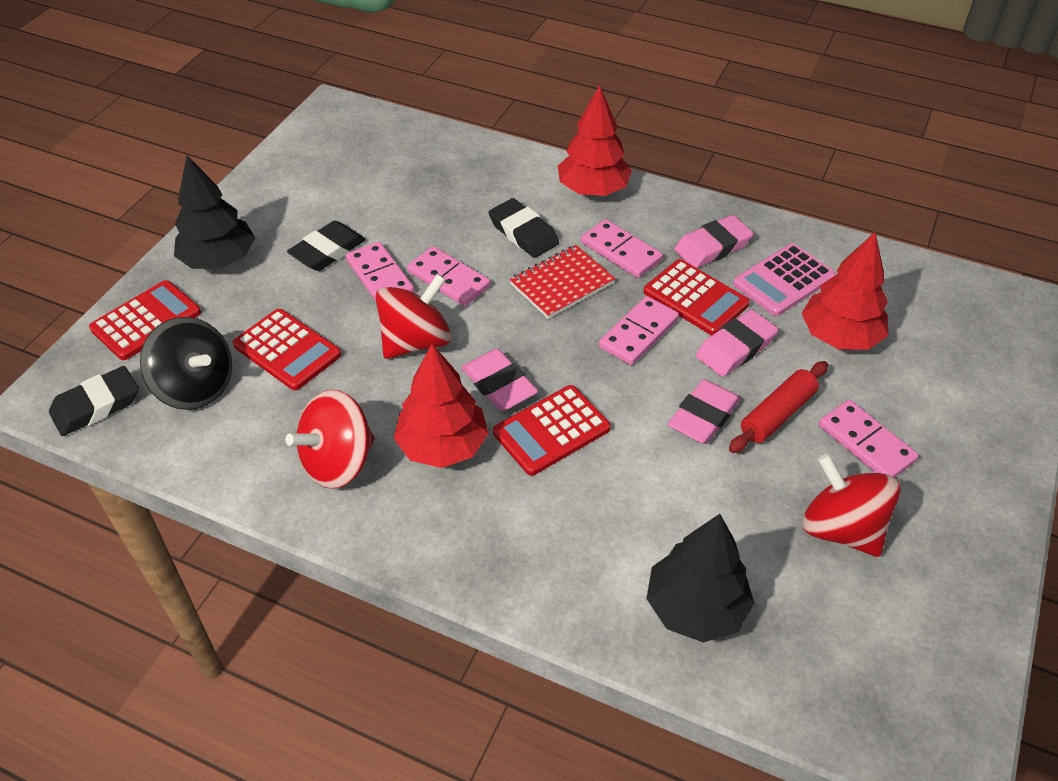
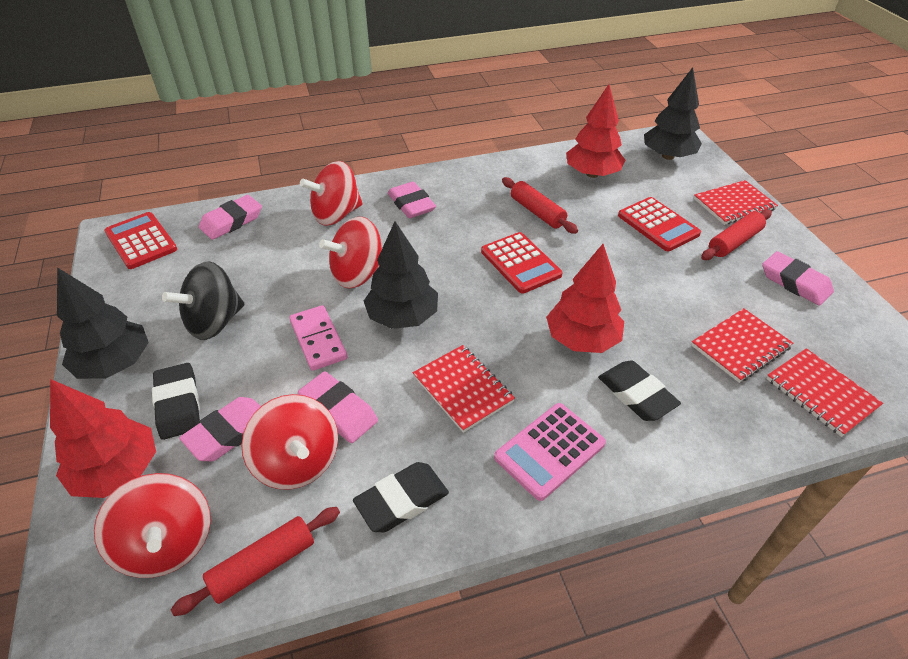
black tree: 2 -> 3
pink domino: 5 -> 1
pink eraser: 4 -> 5
red calculator: 4 -> 3
red notebook: 1 -> 4
red rolling pin: 1 -> 3
red spinning top: 3 -> 4

